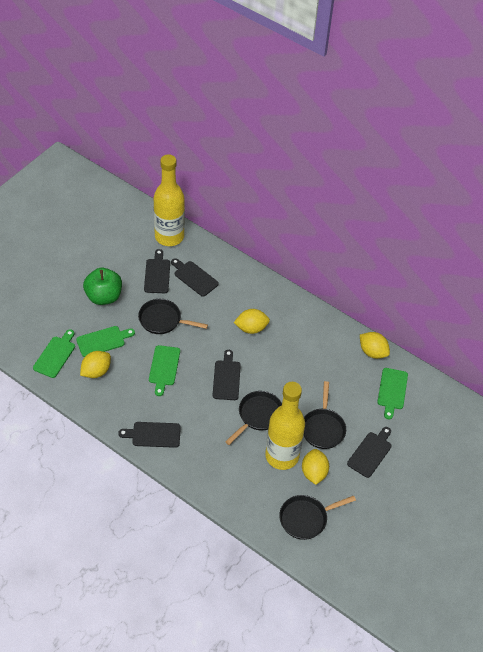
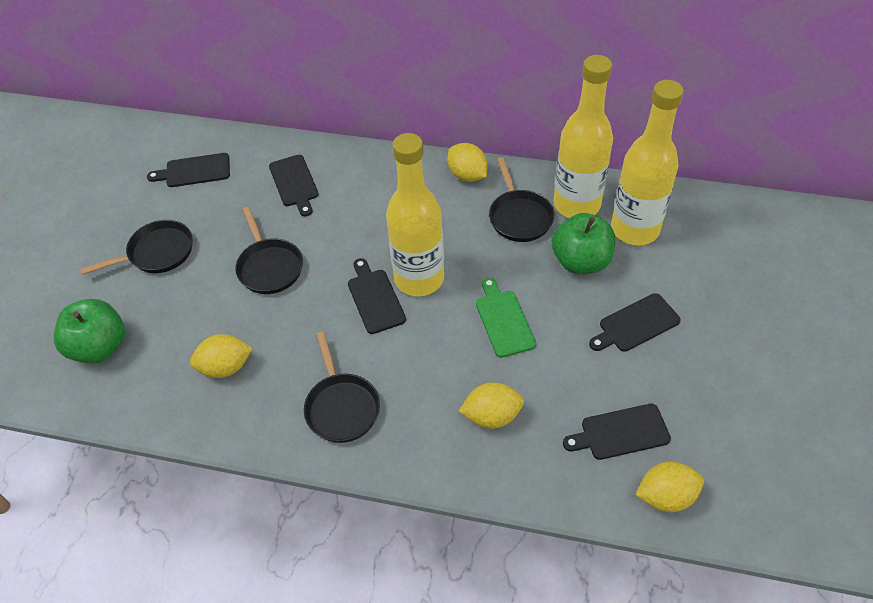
green apple: 1 -> 2
green cutting board: 4 -> 1
yellow bottle: 2 -> 3

